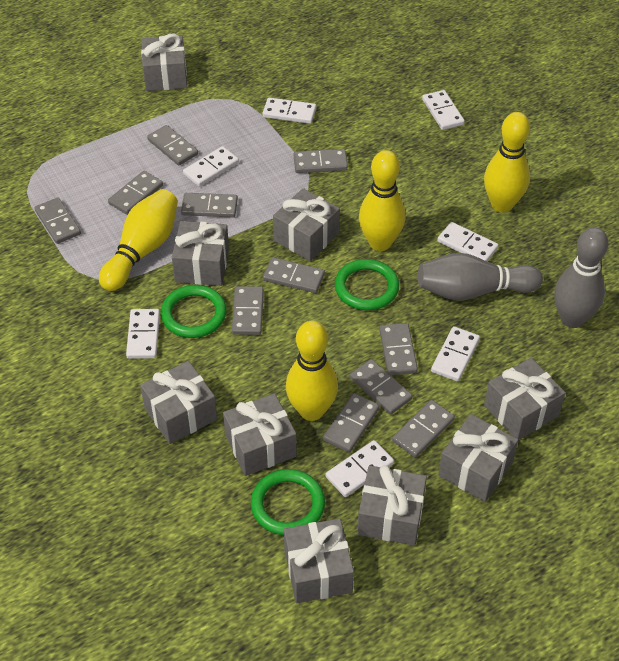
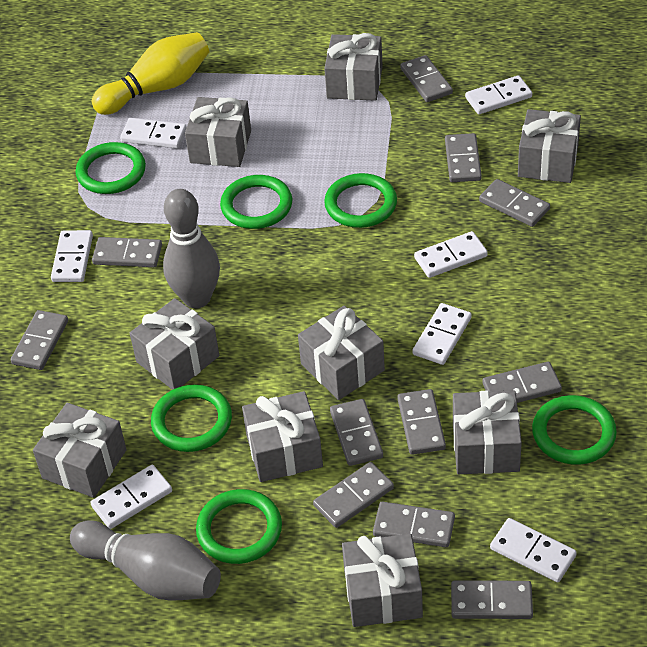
green ring: 3 -> 6
yellow bowling pin: 4 -> 1

